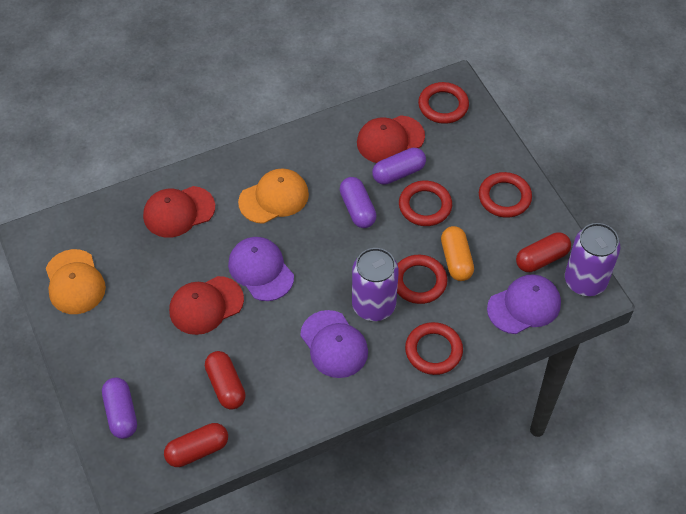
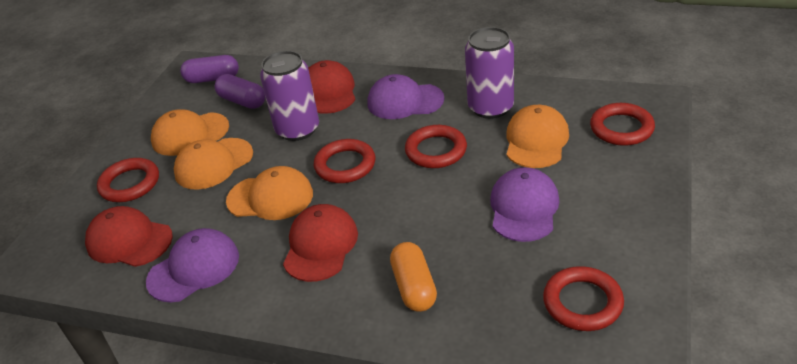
orange cap: 2 -> 4
purple capsule: 3 -> 2
red capsule: 3 -> 0

